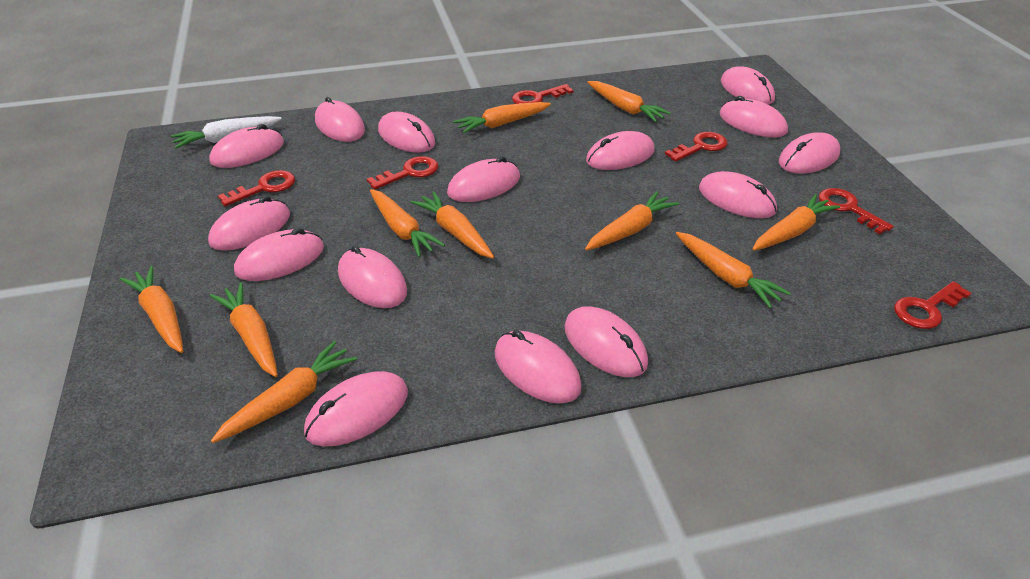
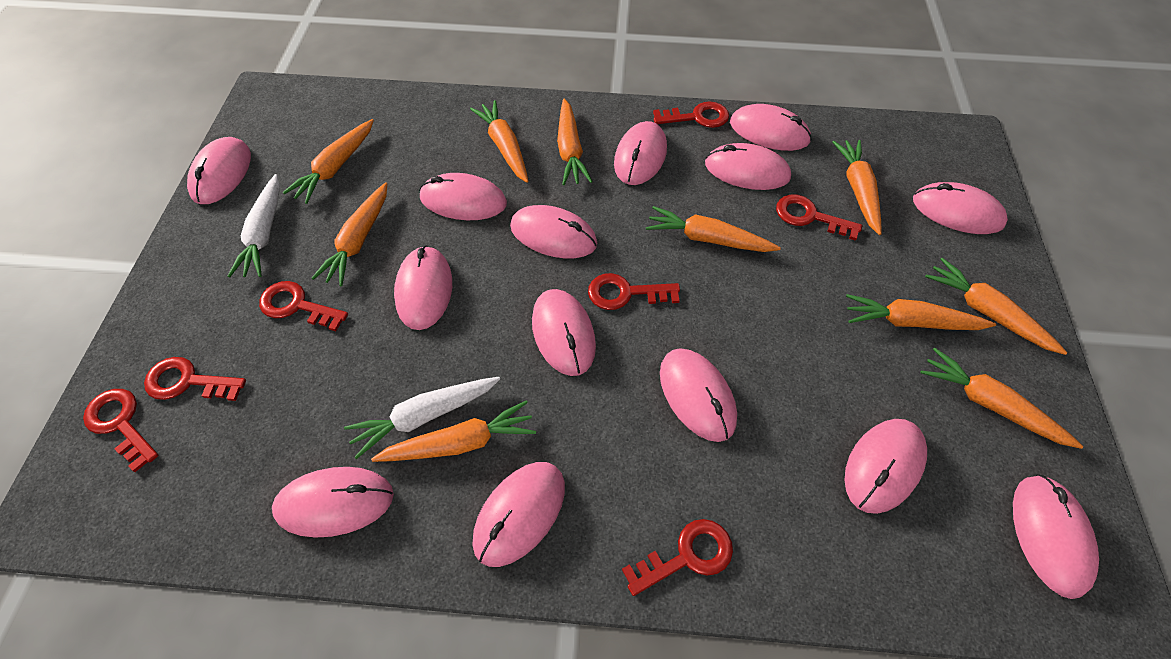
pink mouse: 15 -> 14
red key: 6 -> 7
white carrot: 1 -> 2

